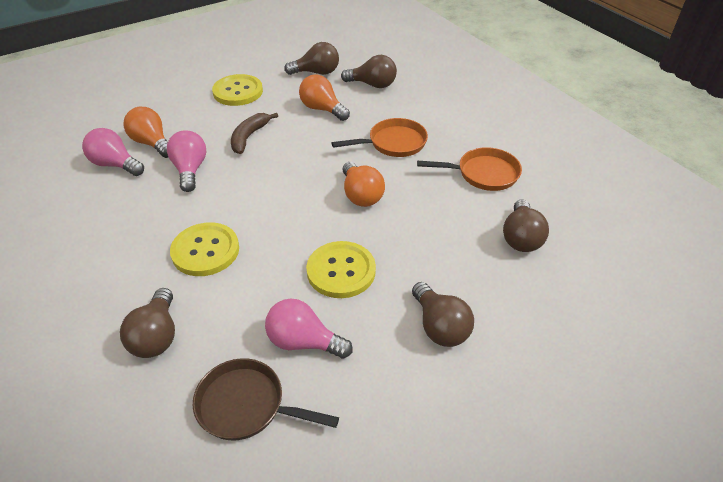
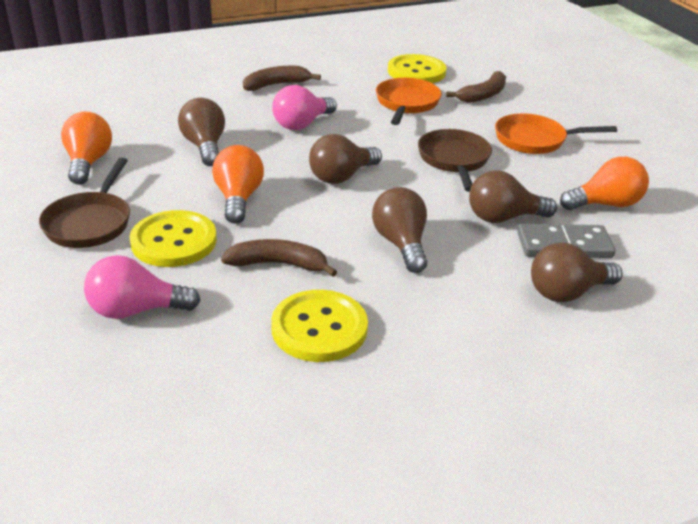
brown banana: 1 -> 3
brown pan: 1 -> 2
grey domino: 0 -> 1
pink light bulb: 3 -> 2

